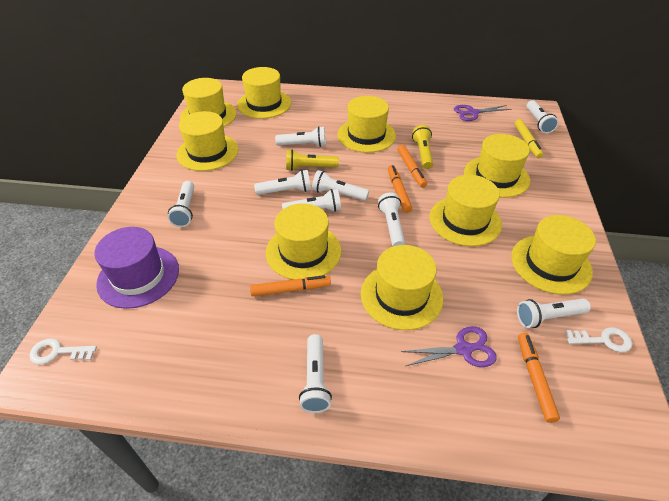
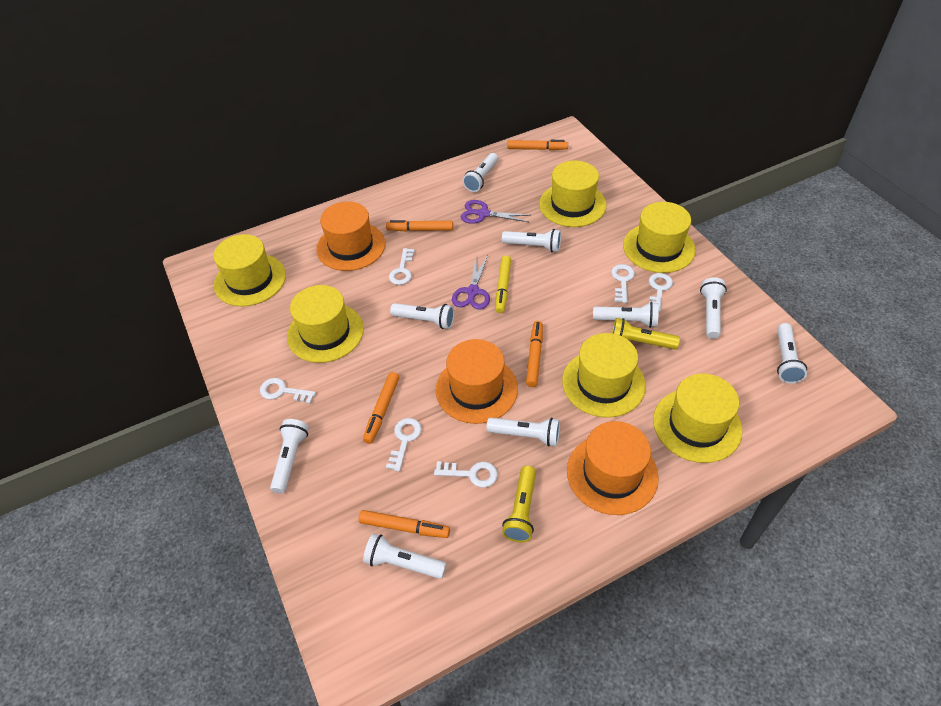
orange hat: 0 -> 3
orange marker: 4 -> 5
purple hat: 1 -> 0
white key: 2 -> 6
yellow hat: 9 -> 6

